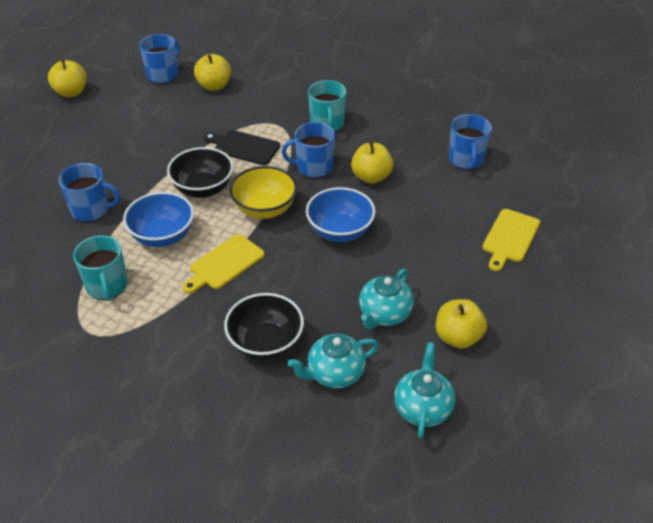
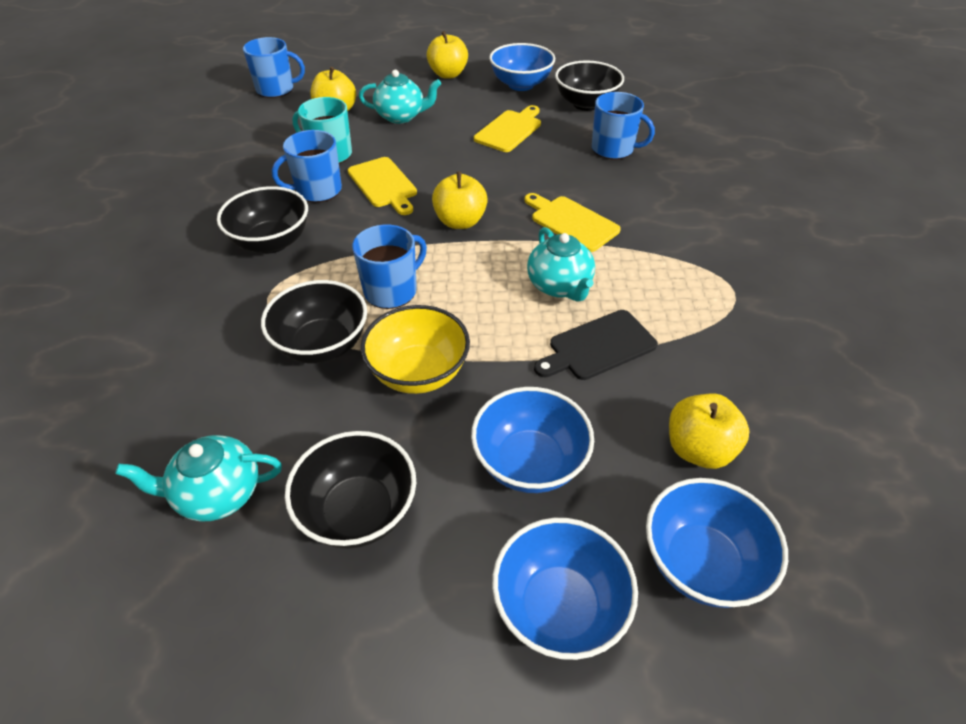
black bowl: 2 -> 4
blue bowl: 2 -> 4
turquoise mug: 2 -> 1
yellow cutting board: 2 -> 3

